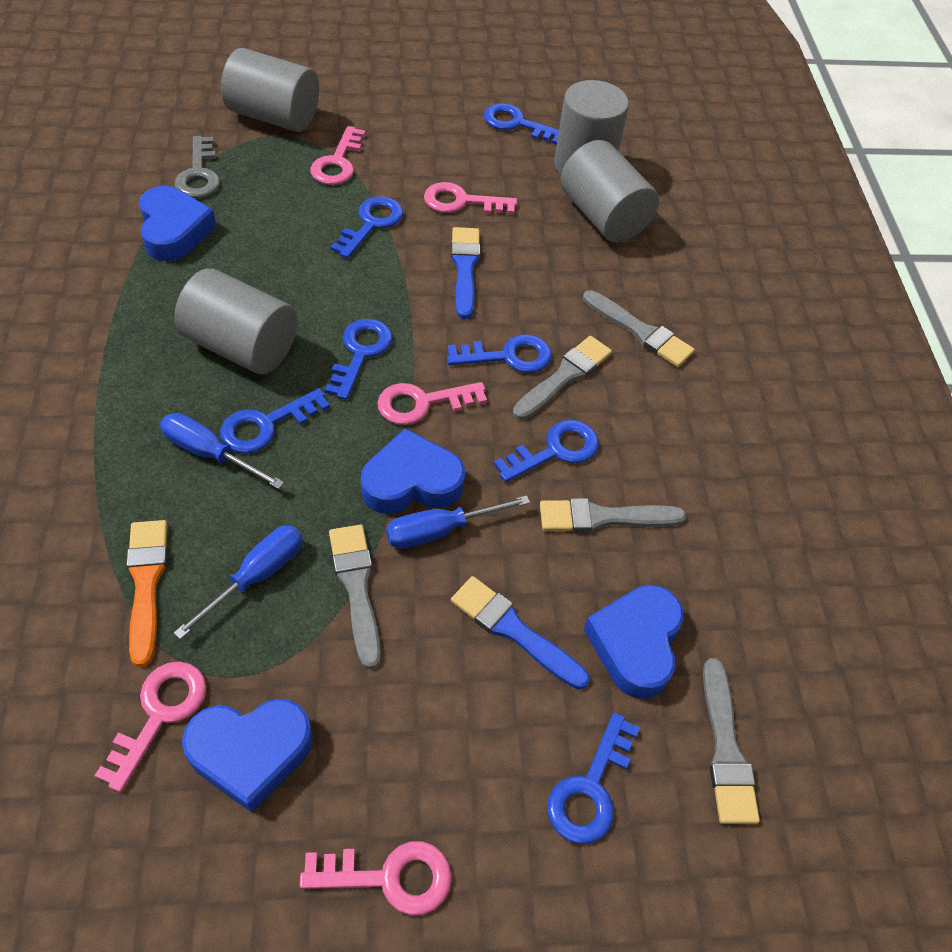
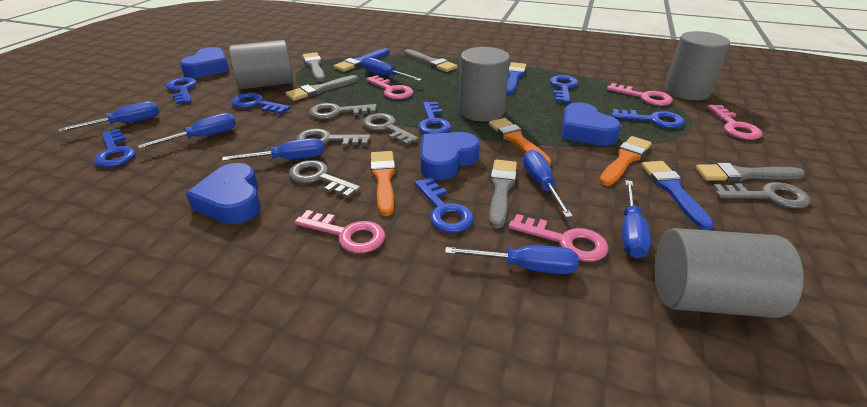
blue brush: 2 -> 3
blue screwdriver: 3 -> 7
grey key: 1 -> 5
orange brush: 1 -> 3

